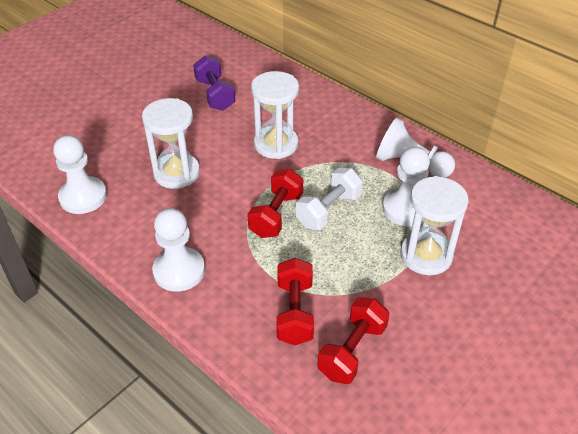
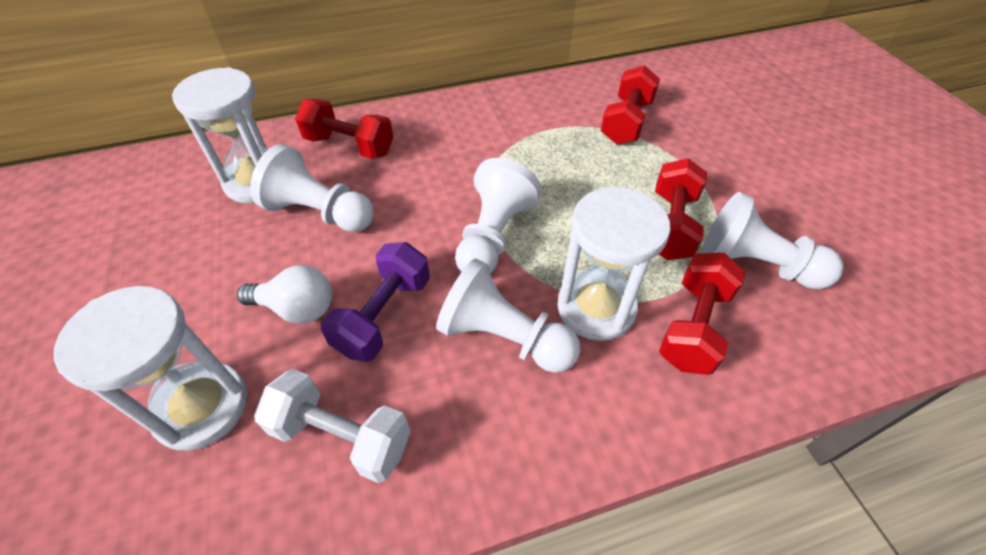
red dumbbell: 3 -> 4
white light bulb: 0 -> 1

